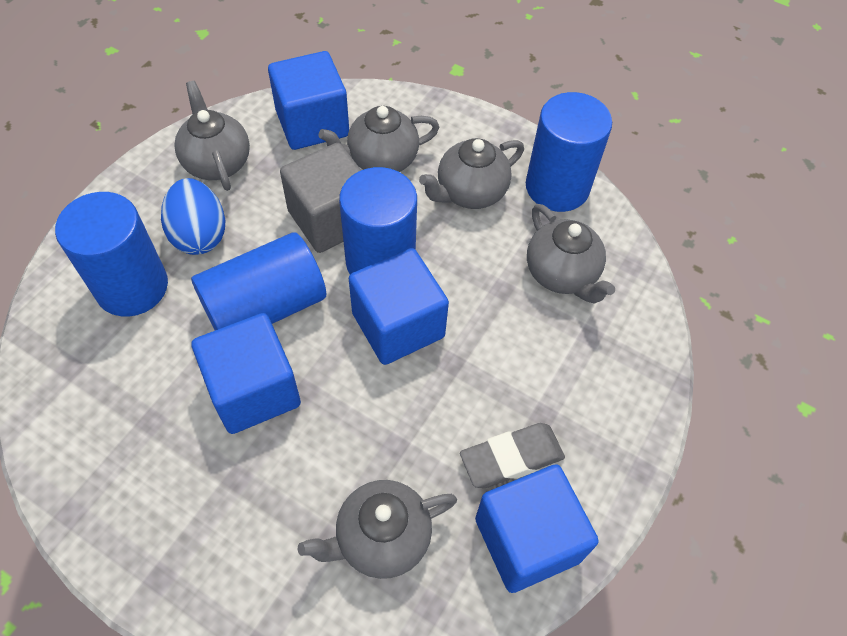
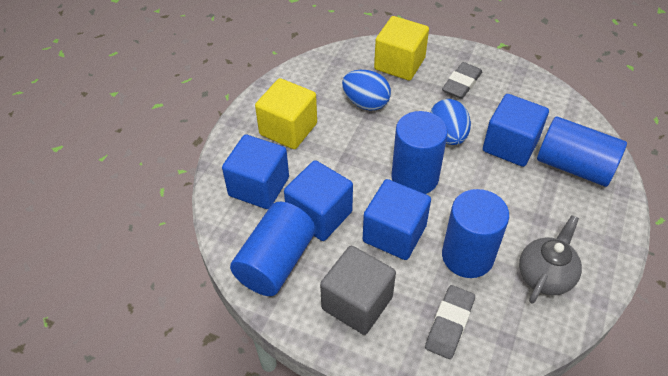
blue egg: 1 -> 2
grey eraser: 1 -> 2
grey teapot: 5 -> 1
yellow cube: 0 -> 2

